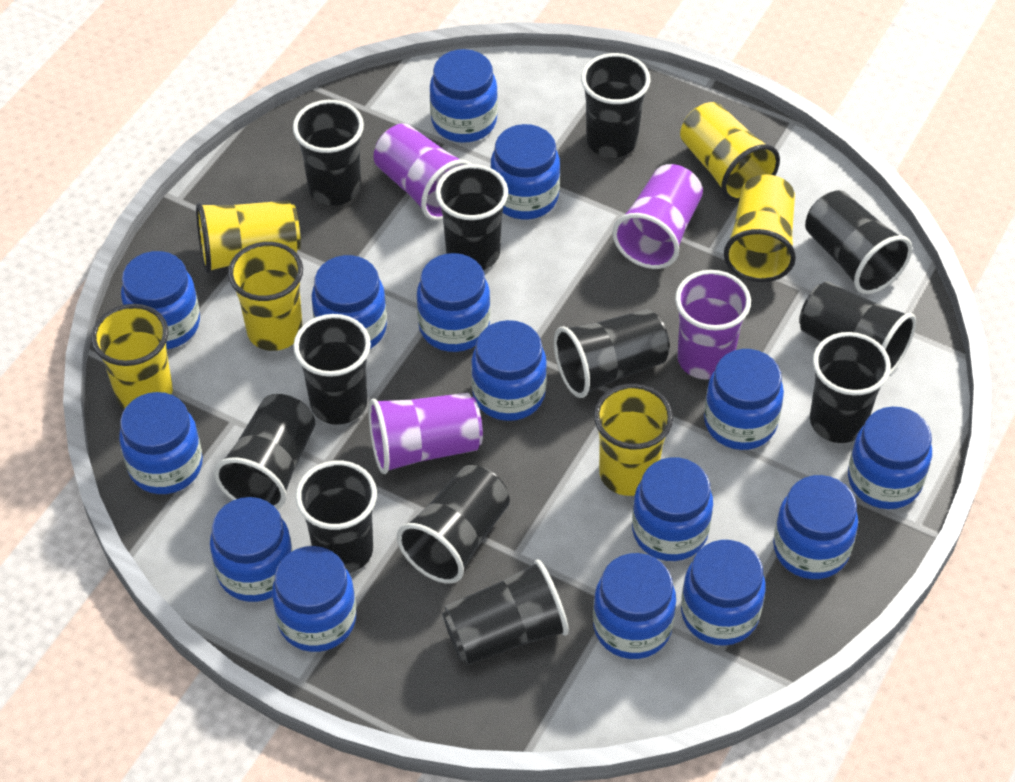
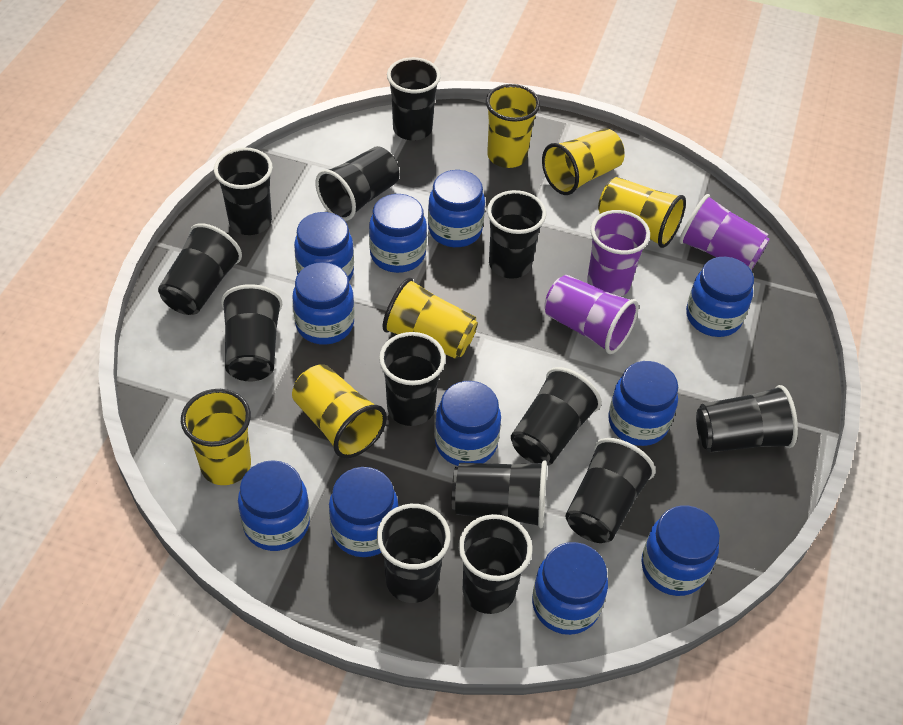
black cup: 12 -> 13
blue jar: 15 -> 11
purple cup: 4 -> 3

